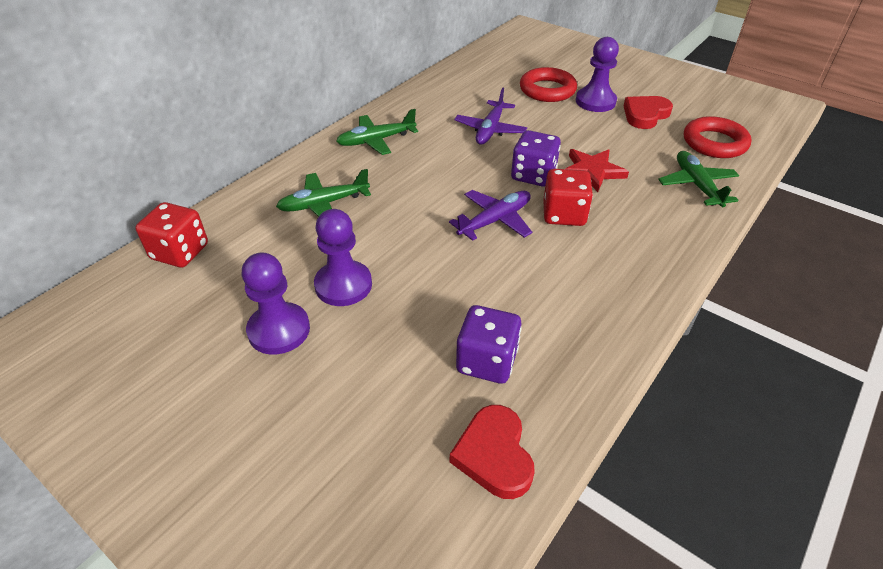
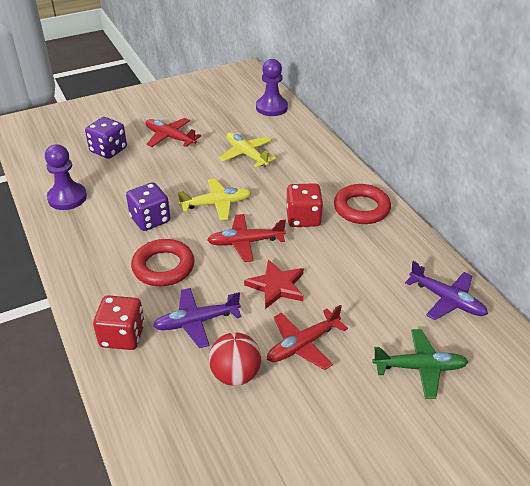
green plane: 3 -> 1
purple pawn: 3 -> 2
red ball: 0 -> 1
red heart: 2 -> 0
red plane: 0 -> 3
yellow plane: 0 -> 2

